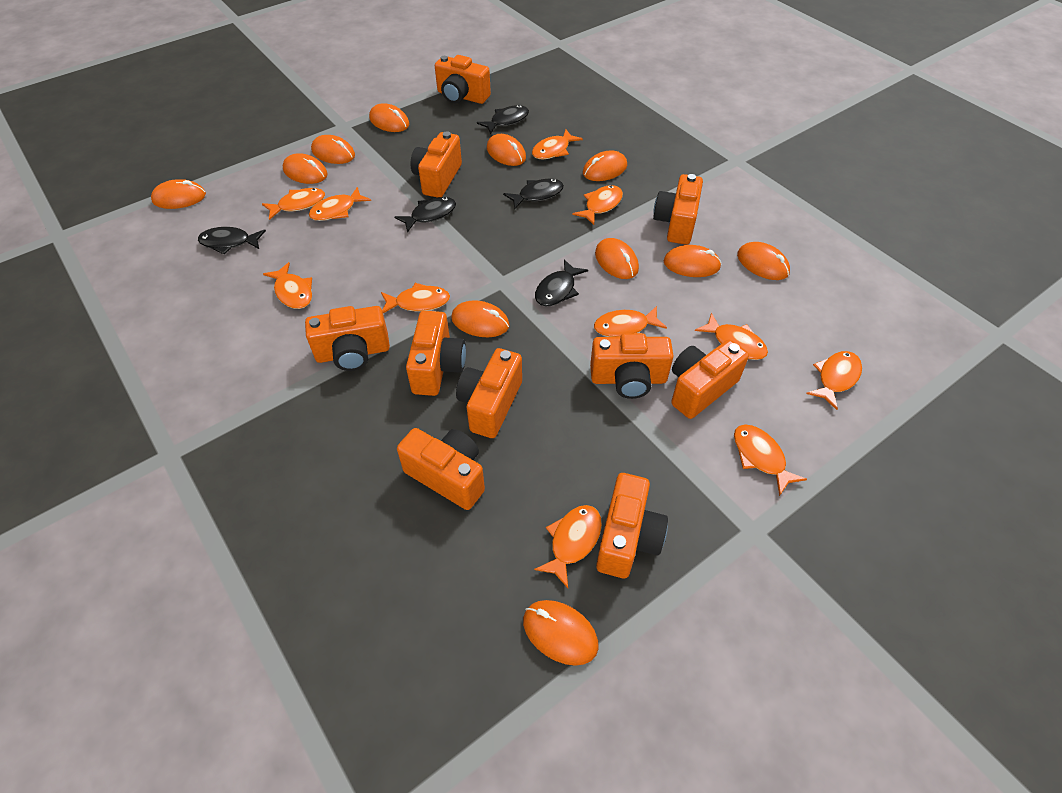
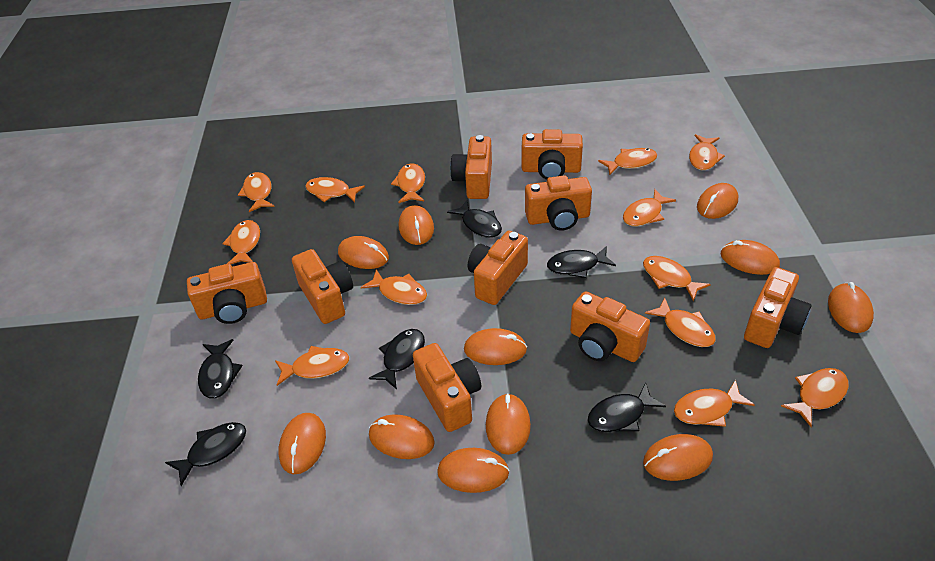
black fish: 5 -> 6
orange camera: 10 -> 9
orange fish: 11 -> 13

